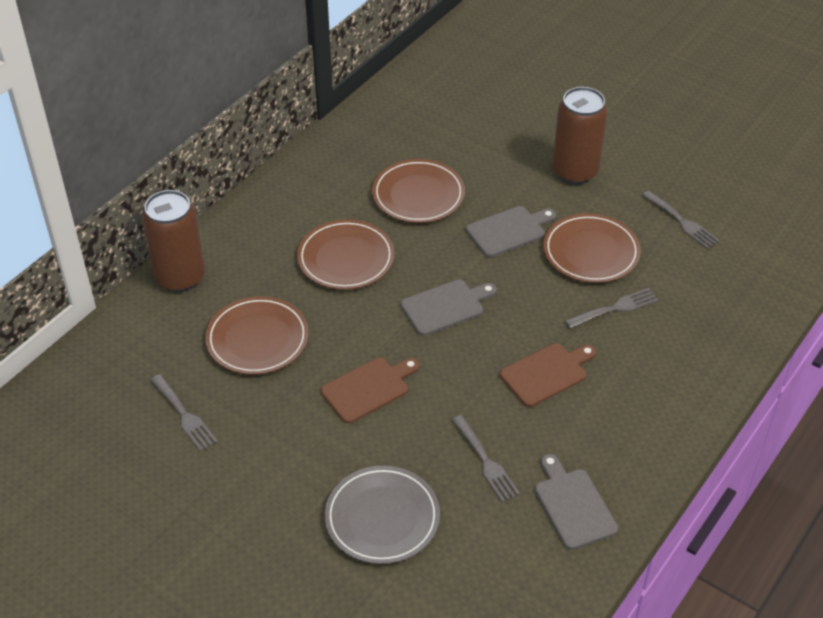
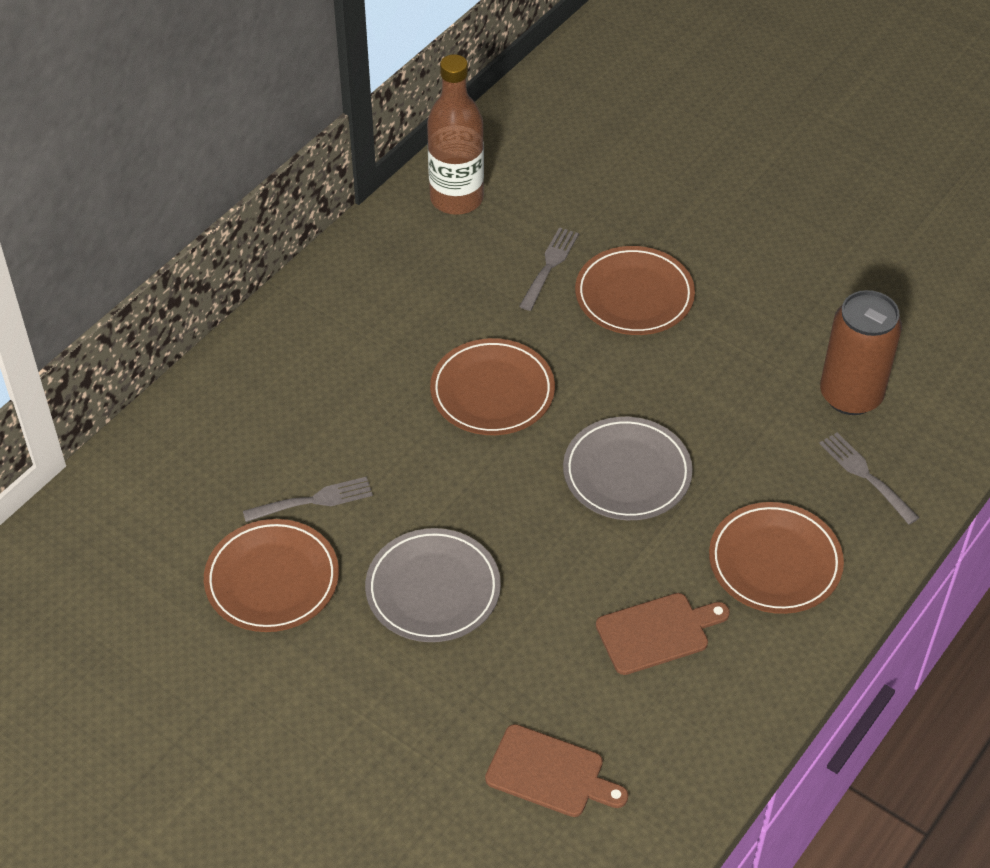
brown bottle: 0 -> 1
brown can: 2 -> 1
grey cutting board: 3 -> 0
grey fork: 4 -> 3
grey plate: 1 -> 2

